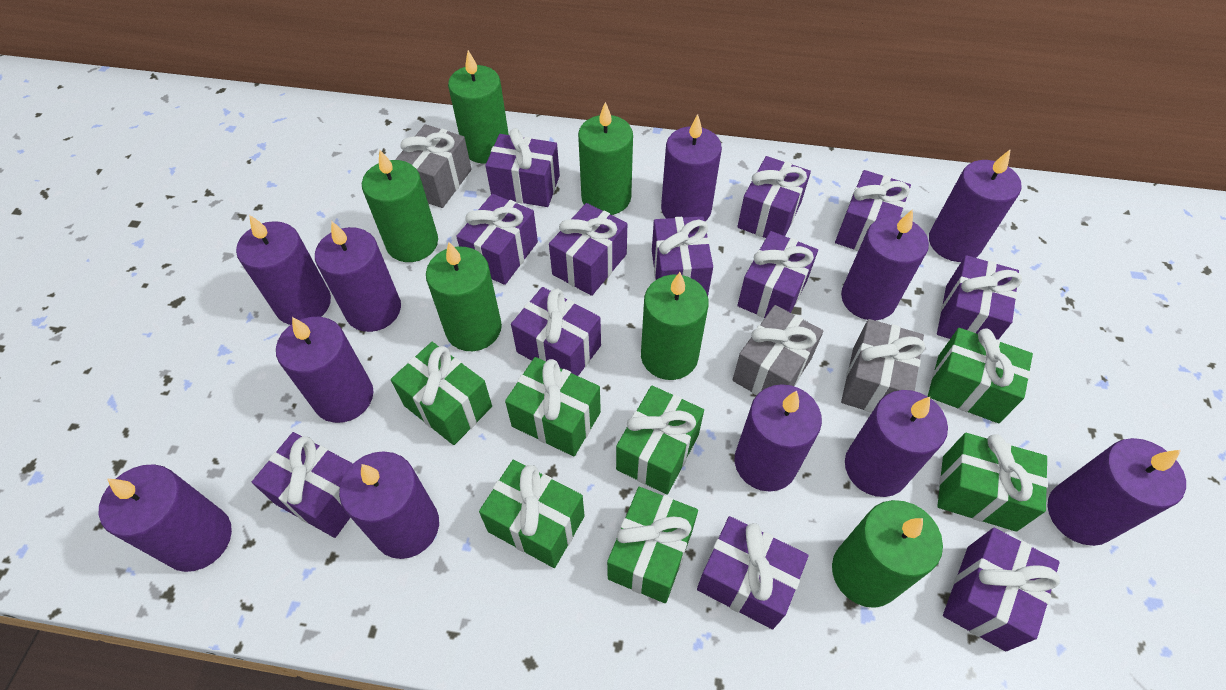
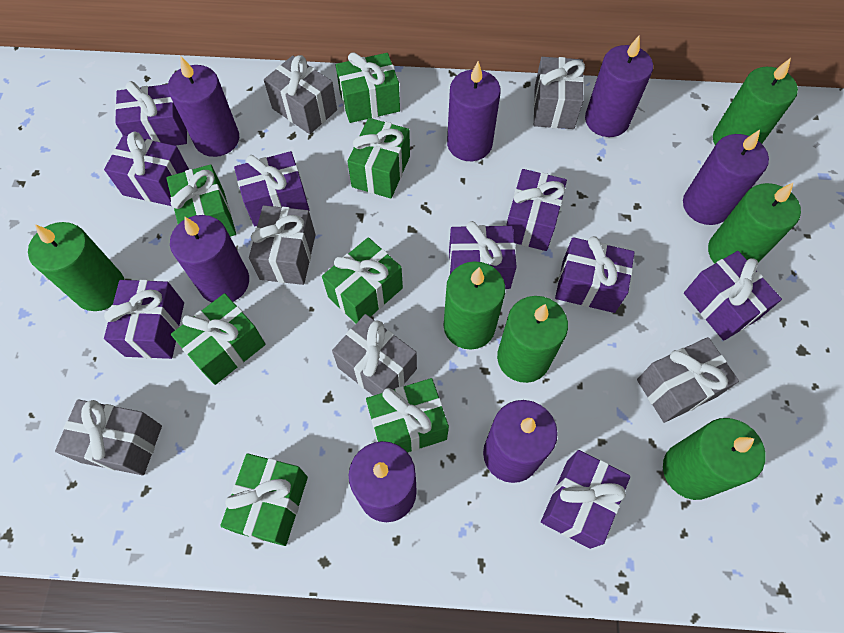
grey gift: 3 -> 6
purple candle: 11 -> 7
purple gift: 12 -> 9

